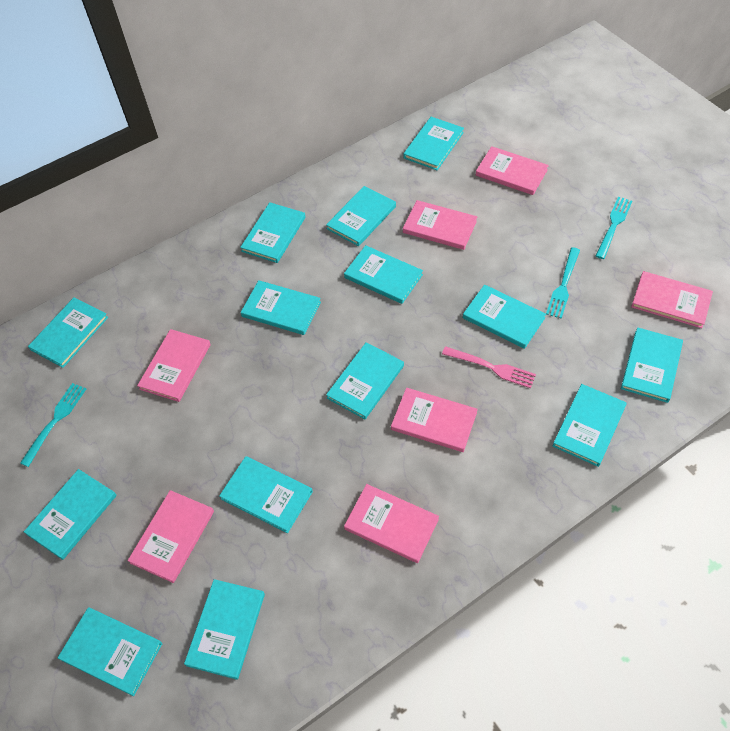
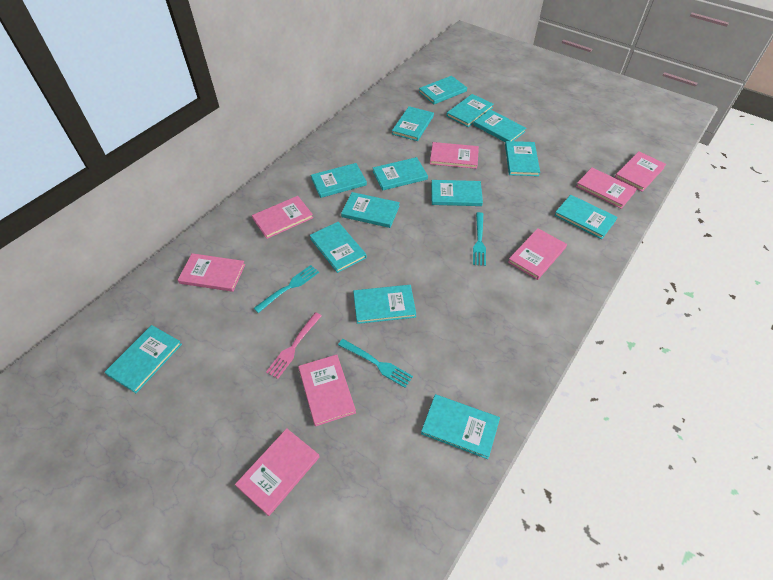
pink book: 7 -> 8

